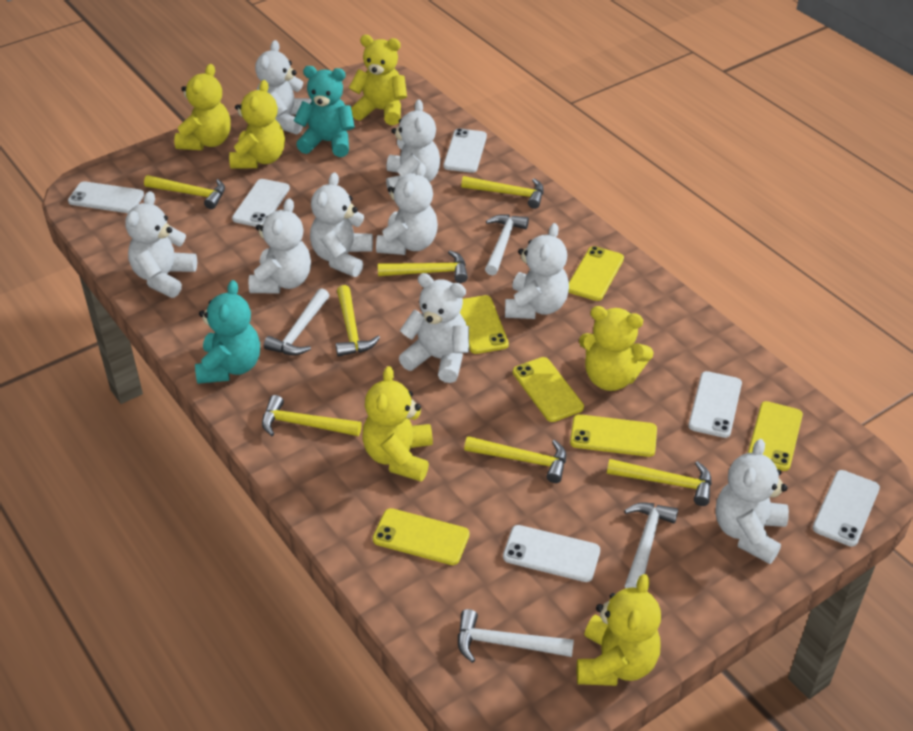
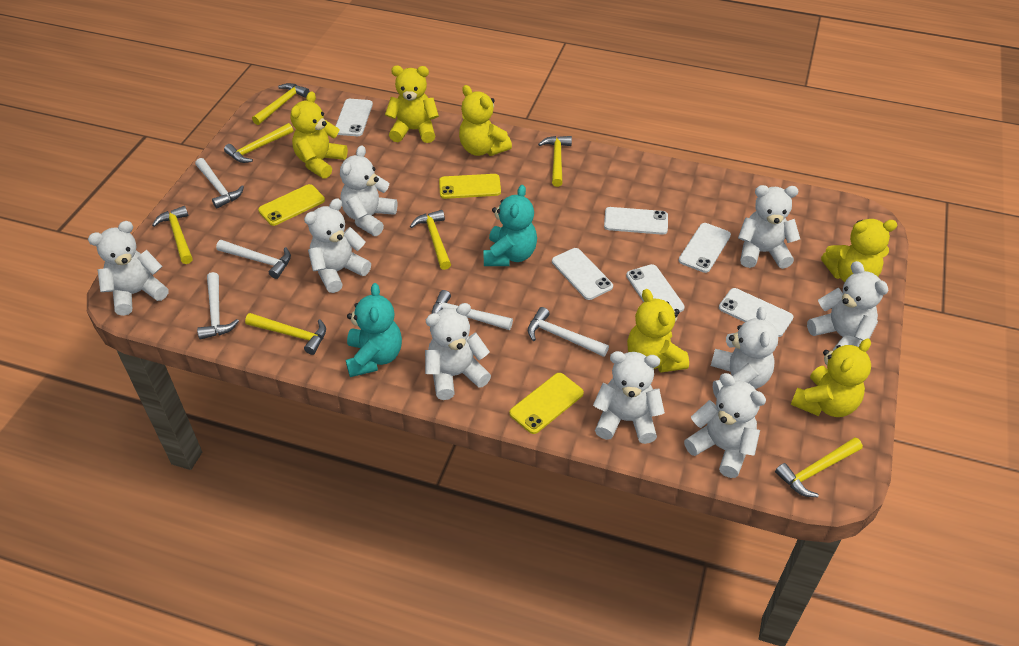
white hammer: 4 -> 5
yellow phone: 6 -> 3

